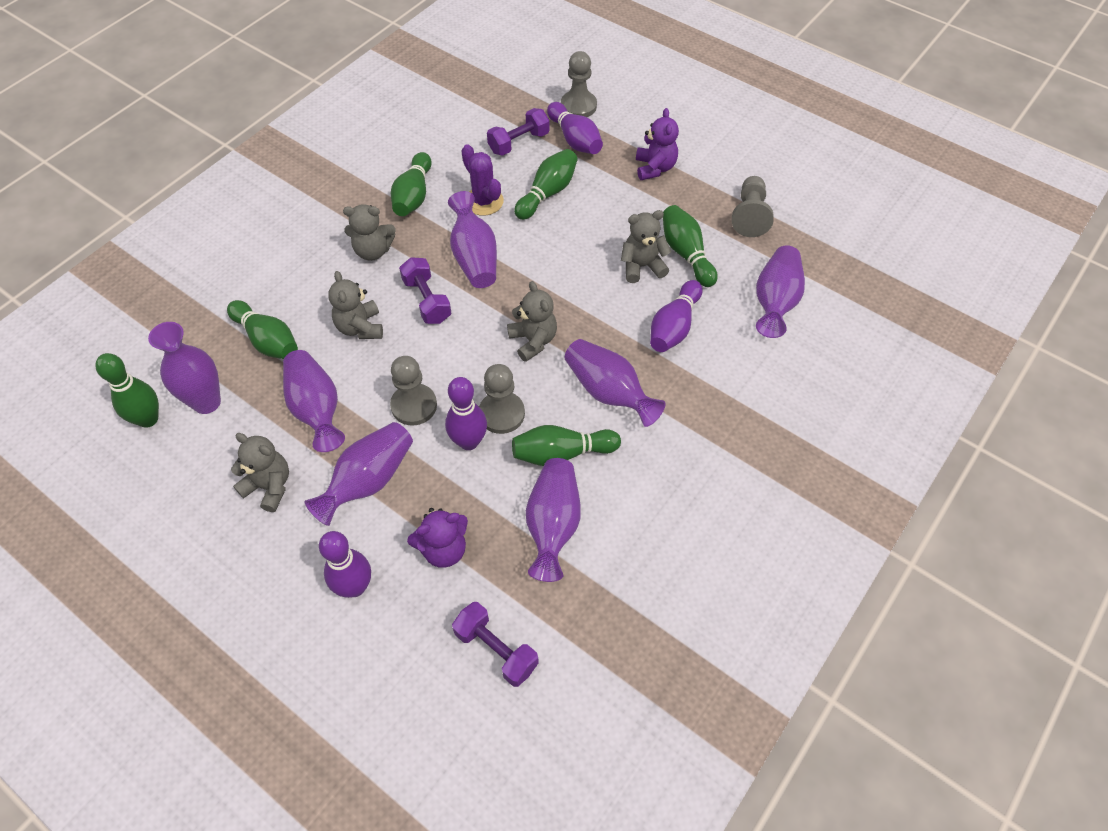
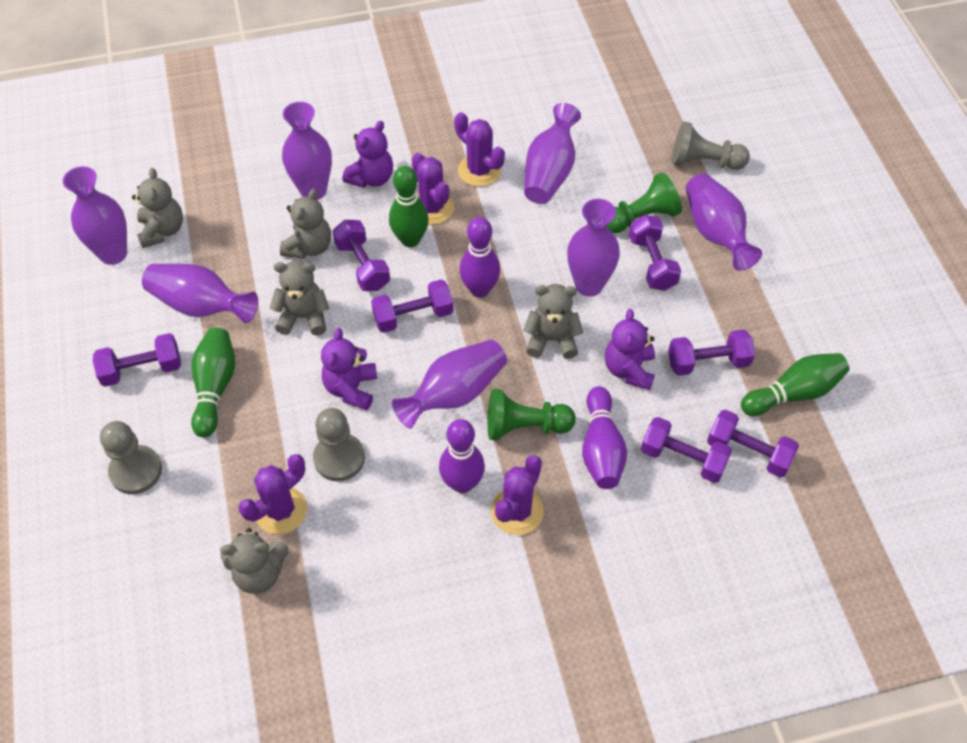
green bowling pin: 6 -> 3
green pawn: 0 -> 2
grey pawn: 4 -> 3
purple bowling pin: 4 -> 3
purple cactus: 1 -> 4
purple dumbbell: 3 -> 7
purple teddy bear: 2 -> 3

